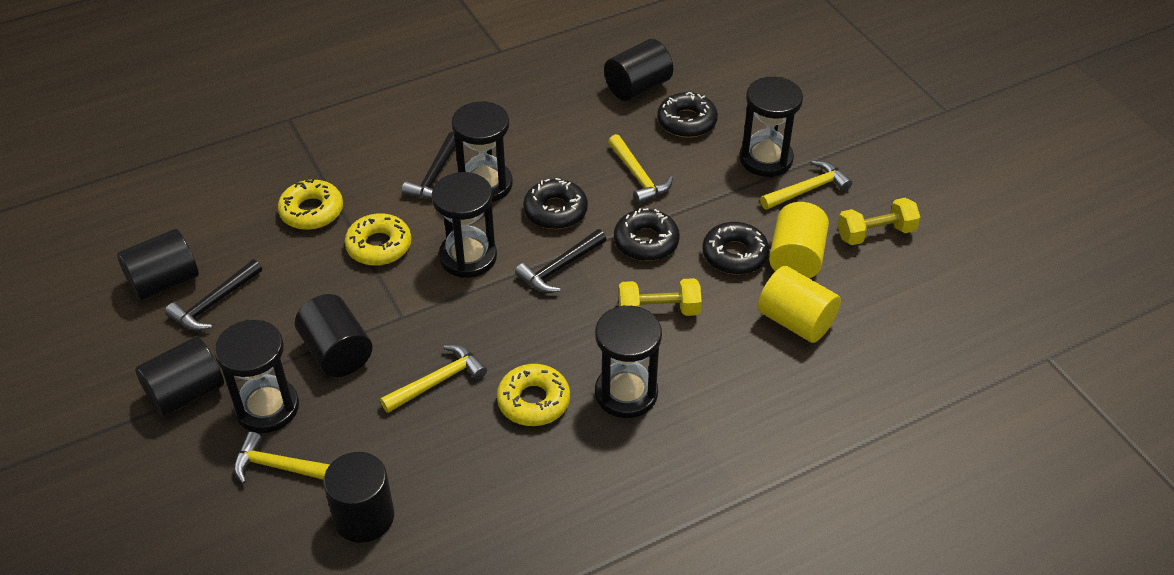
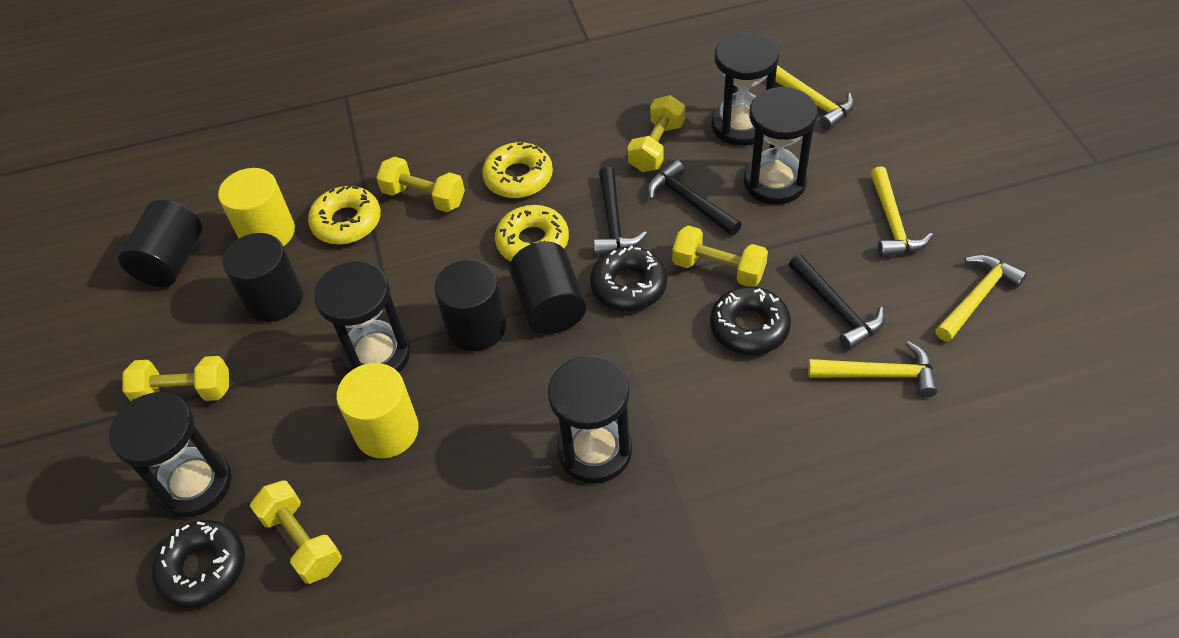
black cylinder: 5 -> 4
black donut: 4 -> 3
yellow dumbbell: 2 -> 5

